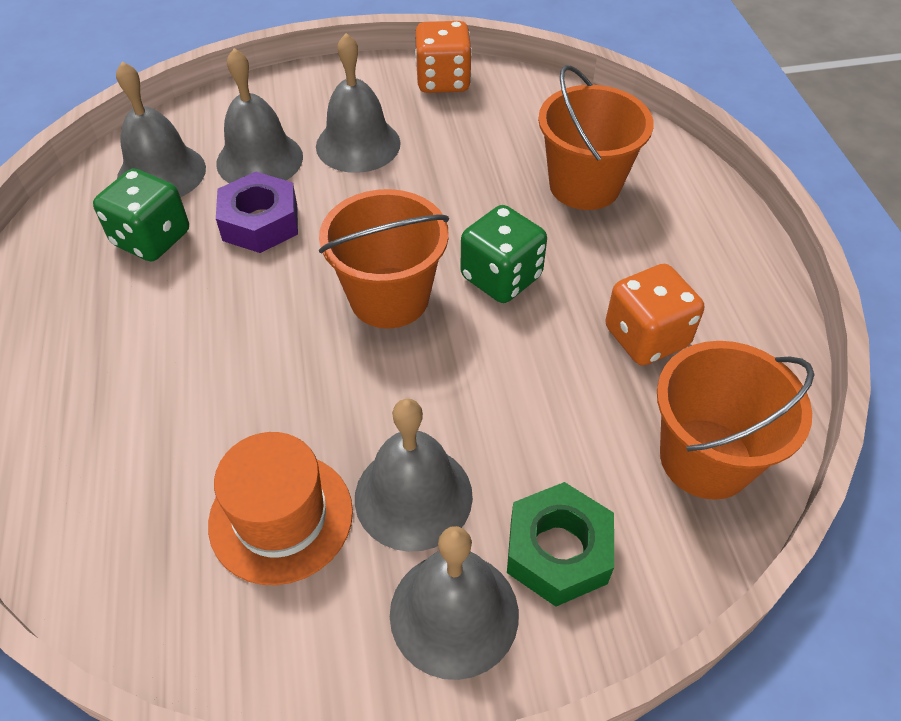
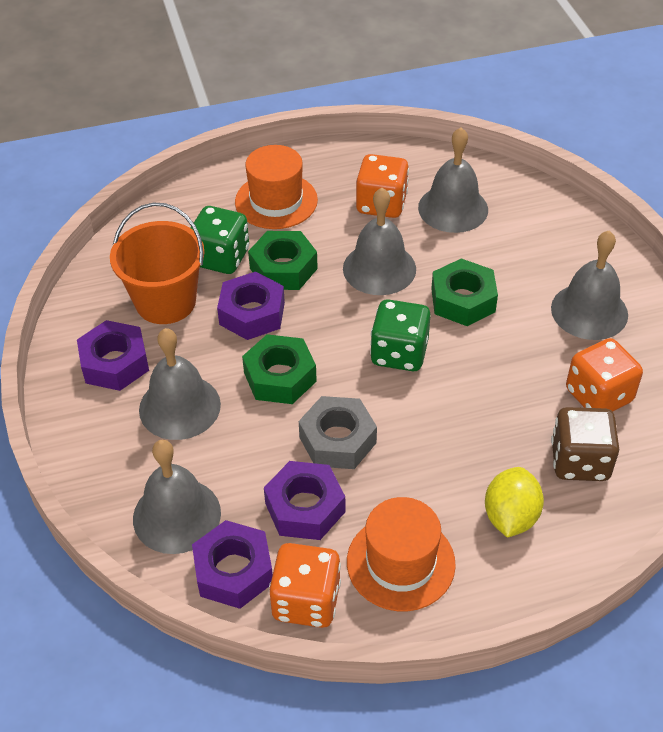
brown dice: 0 -> 1
green nut: 1 -> 3
grey nut: 0 -> 1
orange bucket: 3 -> 1
orange dice: 2 -> 3
orange hat: 1 -> 2
purple nut: 1 -> 4
yellow lemon: 0 -> 1

